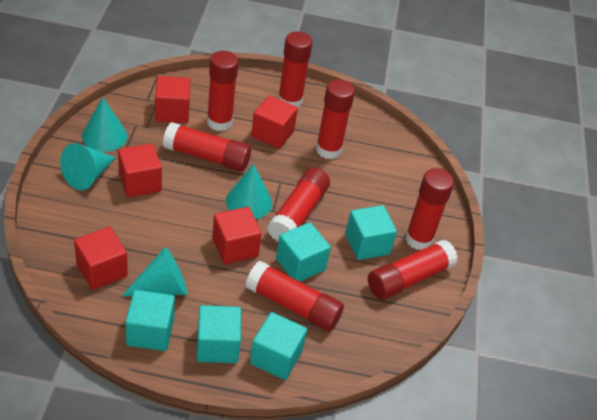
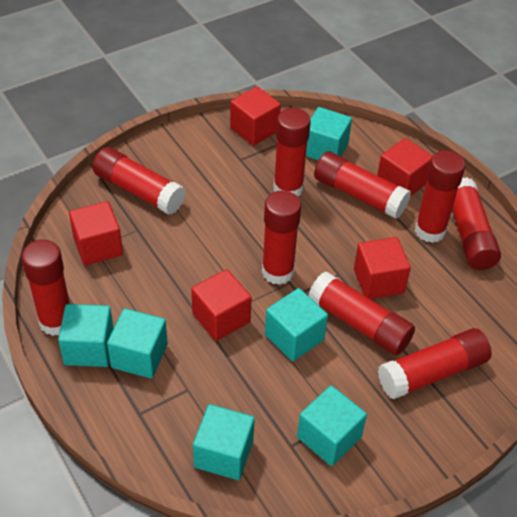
red glue stick: 8 -> 9
turquoise cone: 4 -> 0
turquoise cube: 5 -> 6

